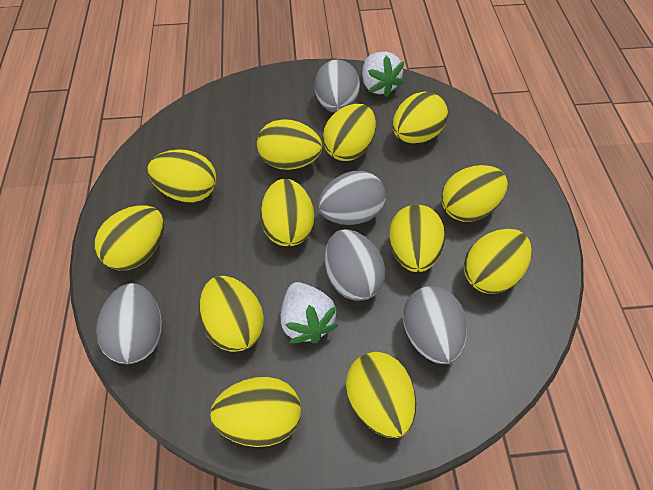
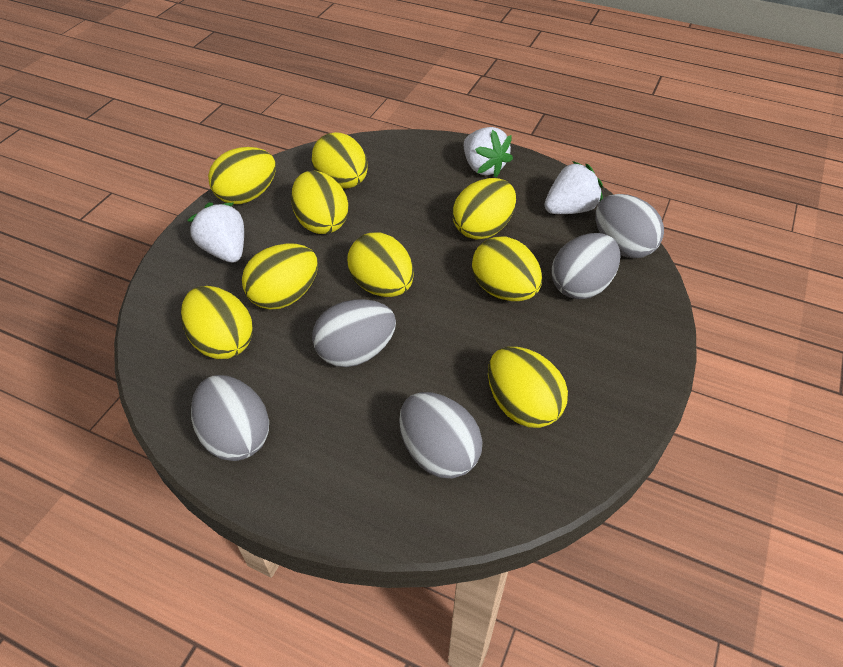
white strawberry: 2 -> 3
yellow egg: 12 -> 9

